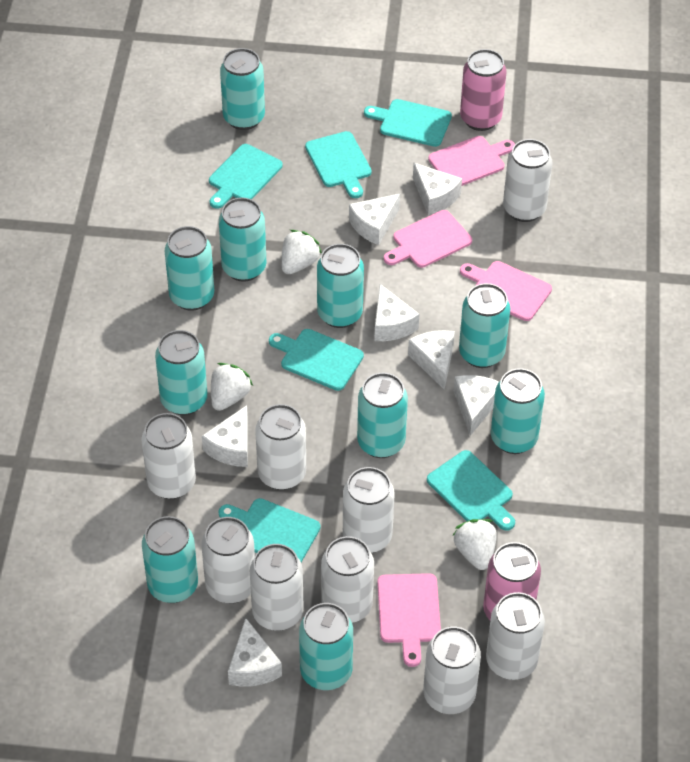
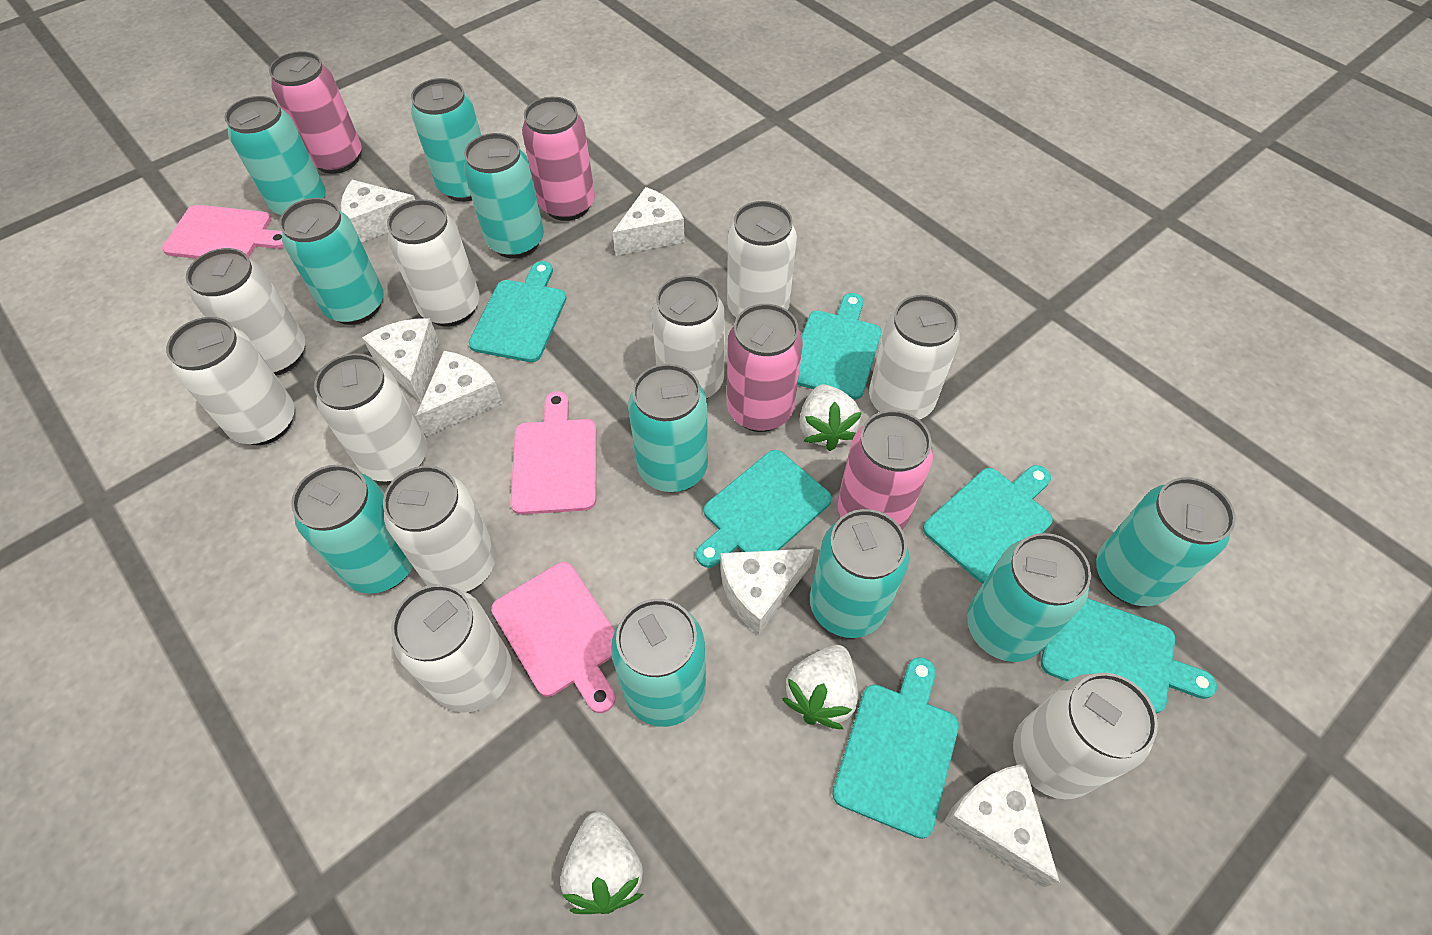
pink can: 2 -> 4
pink cutting board: 4 -> 3
white can: 9 -> 10
white cheese: 7 -> 6

